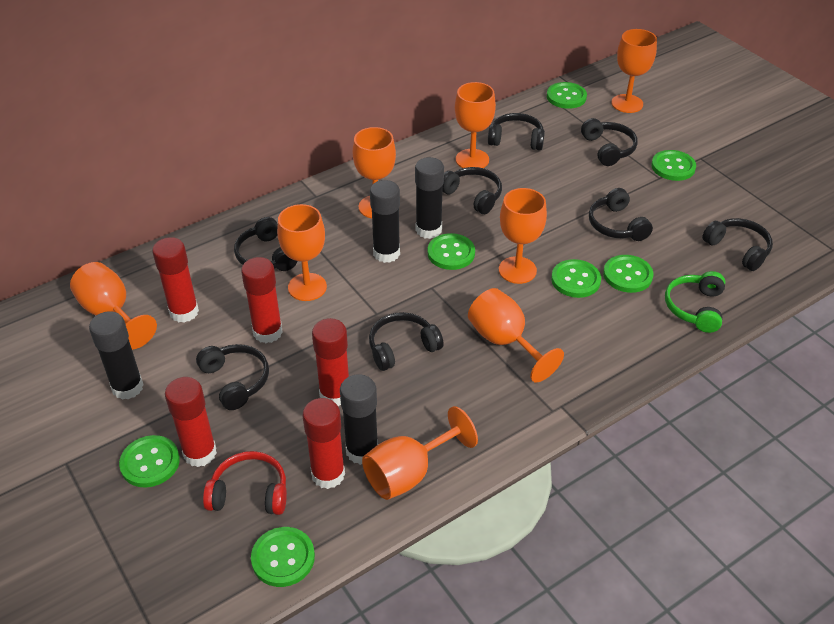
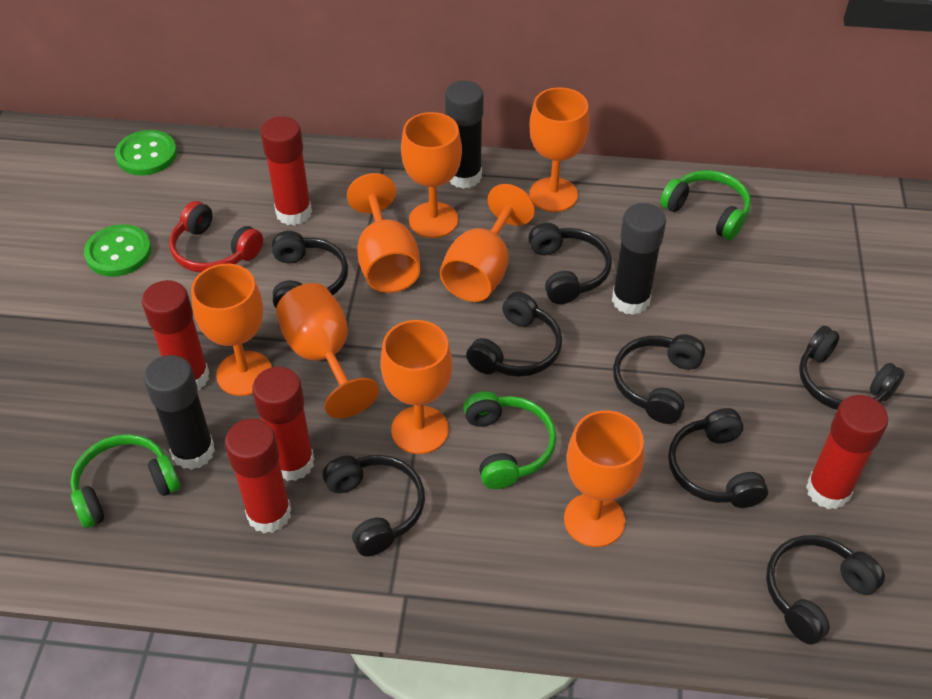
black glue stick: 4 -> 3
green button: 7 -> 2
green headphones: 1 -> 3

